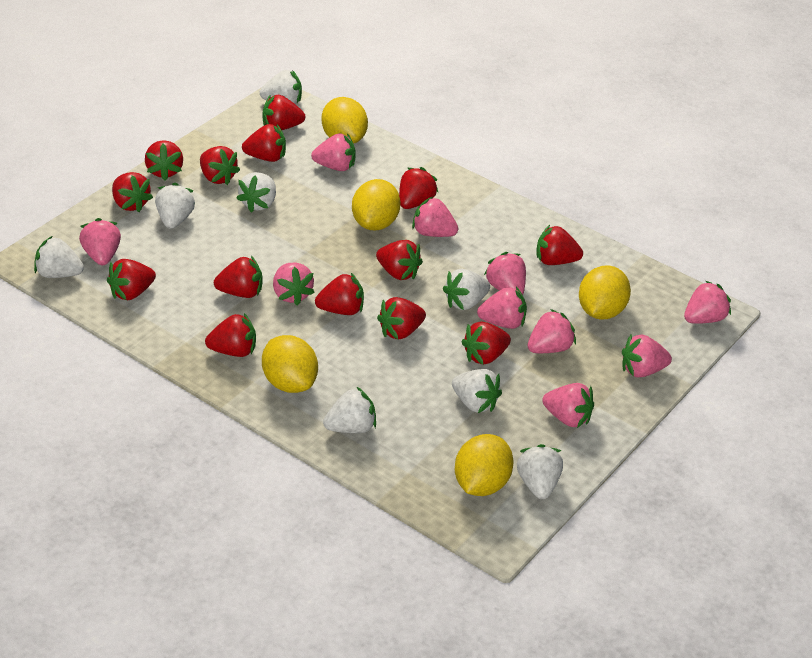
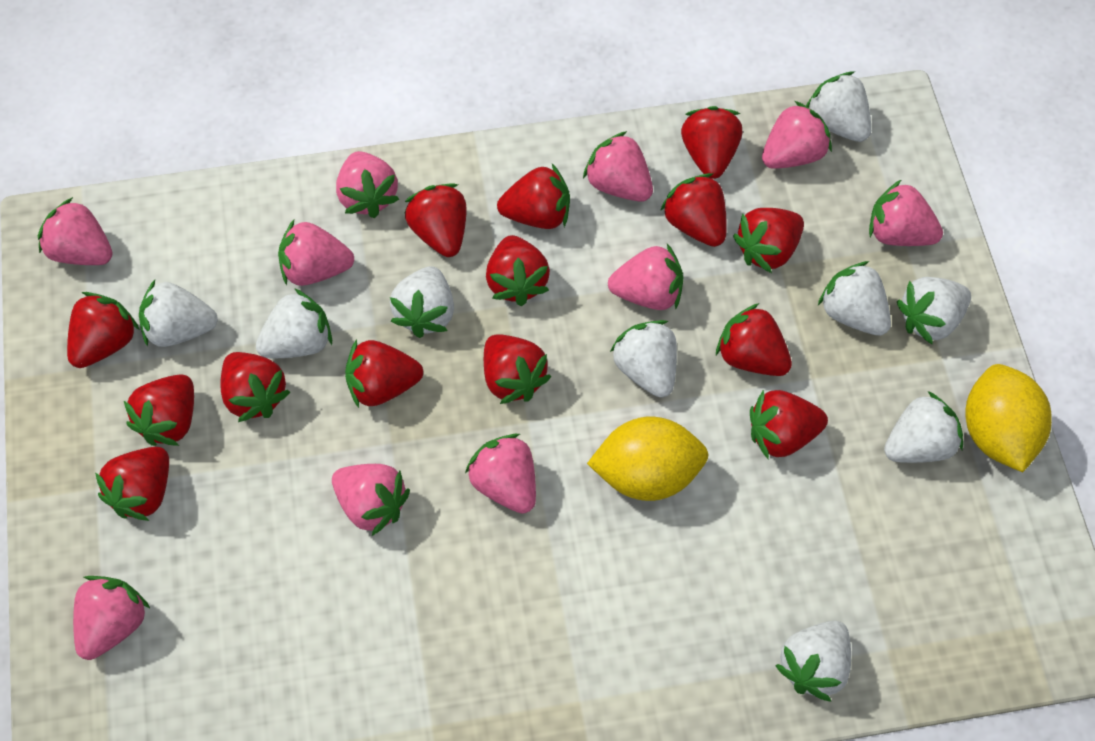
white strawberry: 8 -> 9
yellow lemon: 5 -> 2

